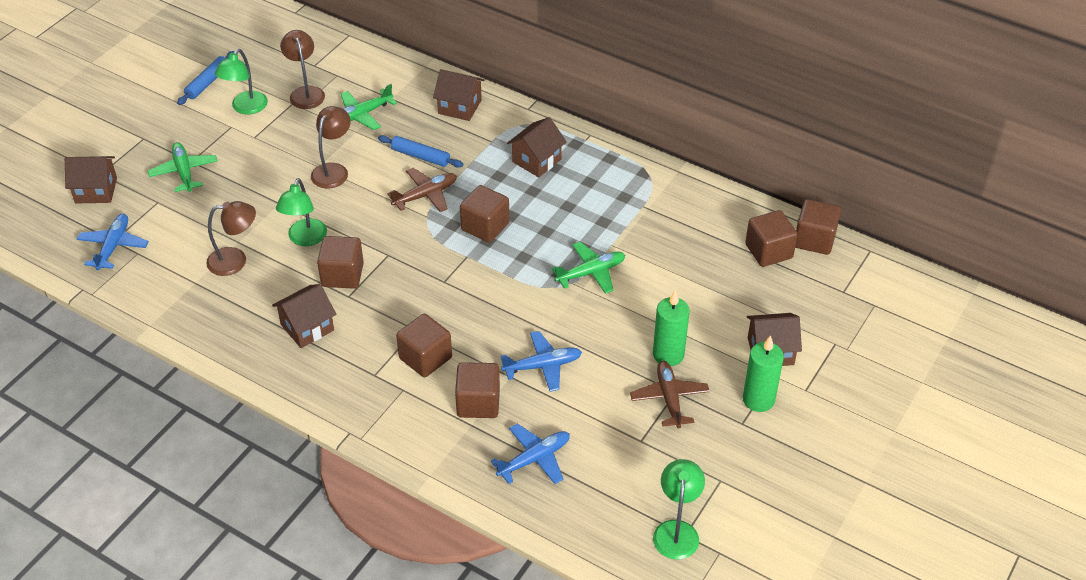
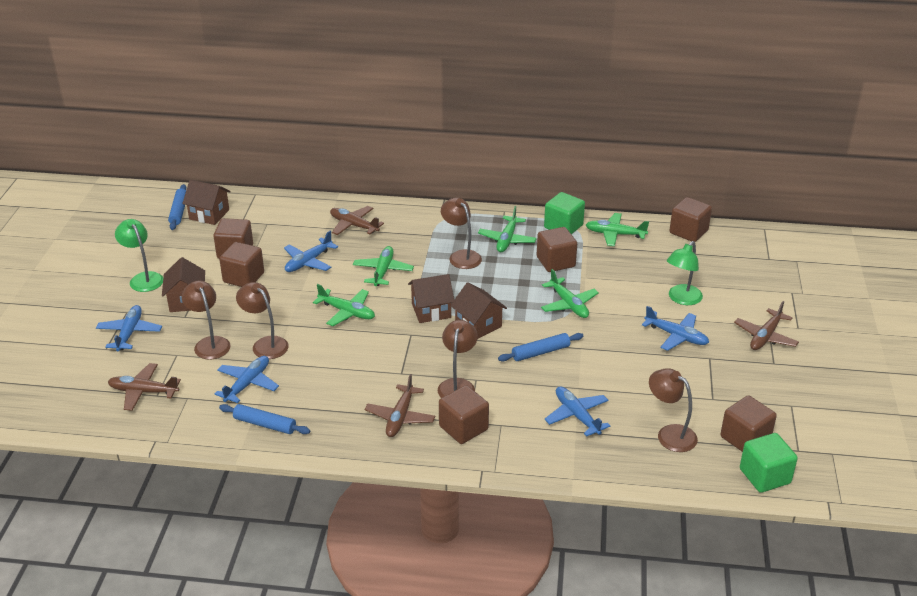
blue plane: 3 -> 5
blue rolling pin: 2 -> 3
brown house: 5 -> 4
brown lamp: 3 -> 5
brown plane: 2 -> 4
green candle: 2 -> 0
green cube: 0 -> 2
green lamp: 3 -> 2
green plane: 3 -> 5

